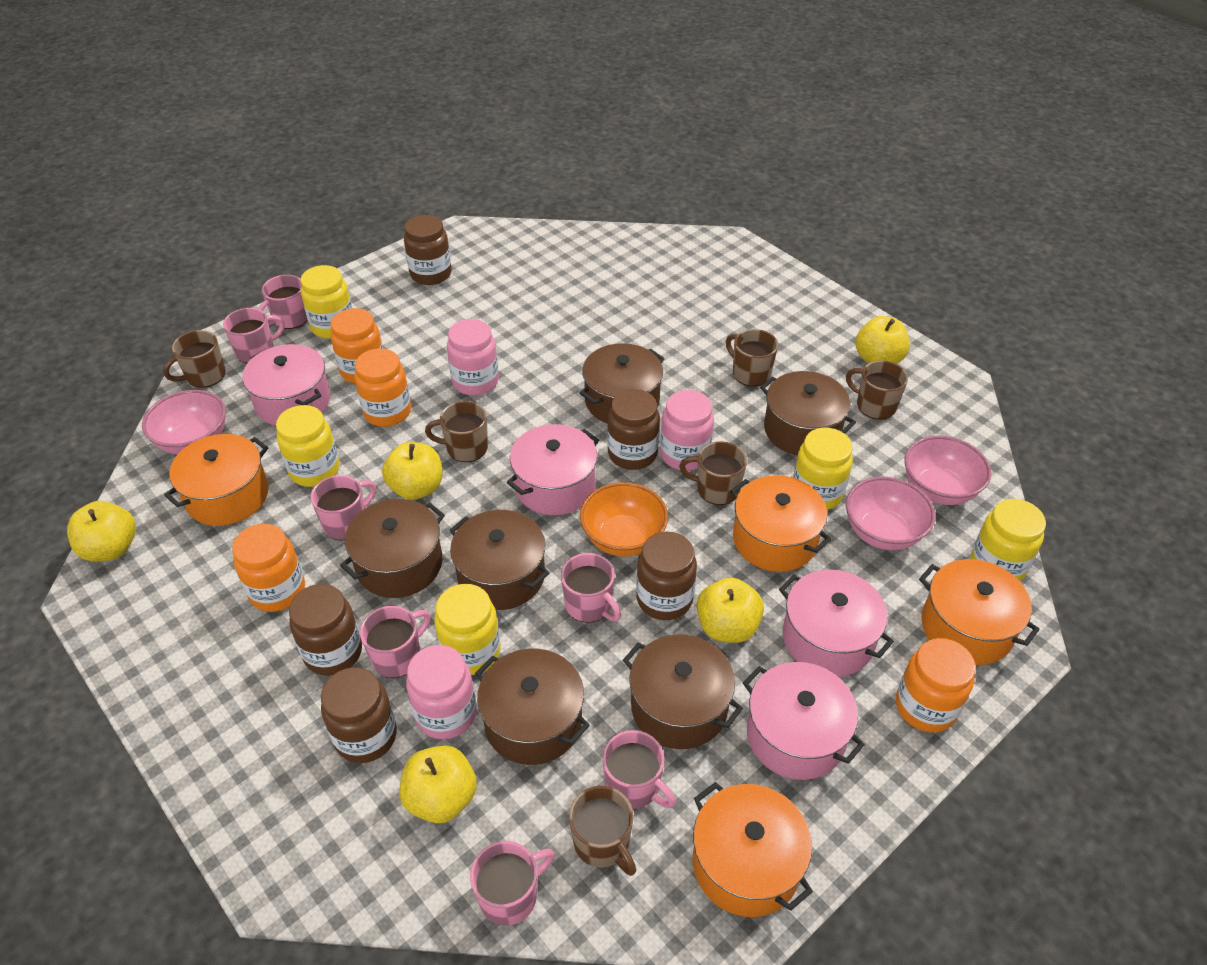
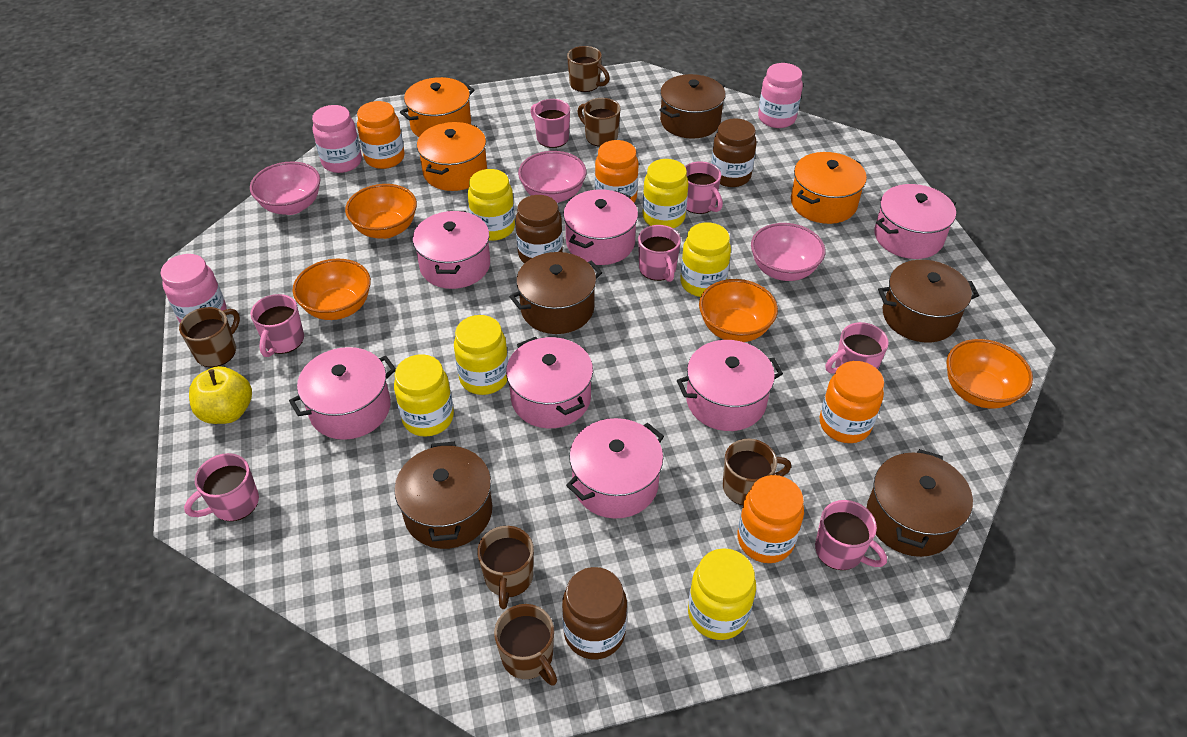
brown jar: 5 -> 3
brown pot: 6 -> 5
orange bowl: 1 -> 4
orange pot: 4 -> 3
pink pot: 4 -> 7
yellow apple: 5 -> 1
yellow jar: 5 -> 6

